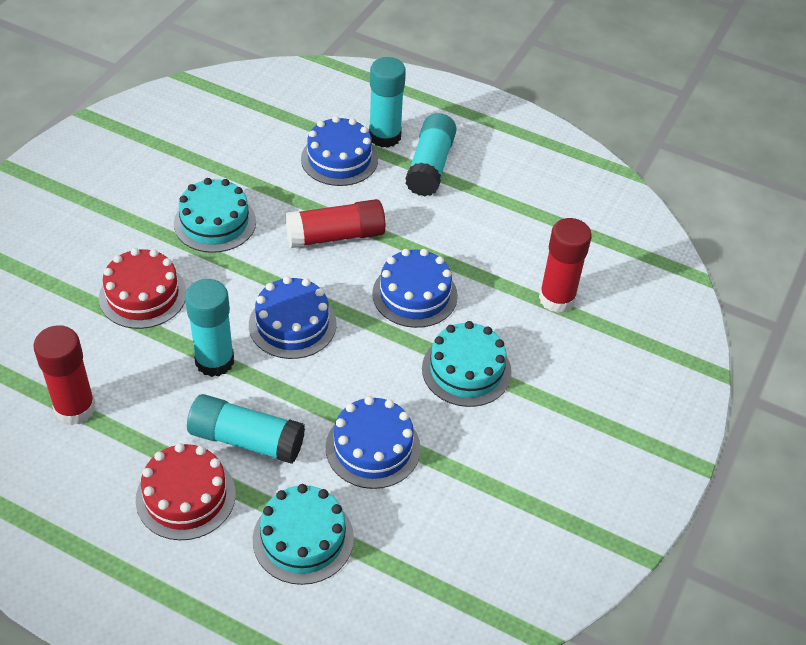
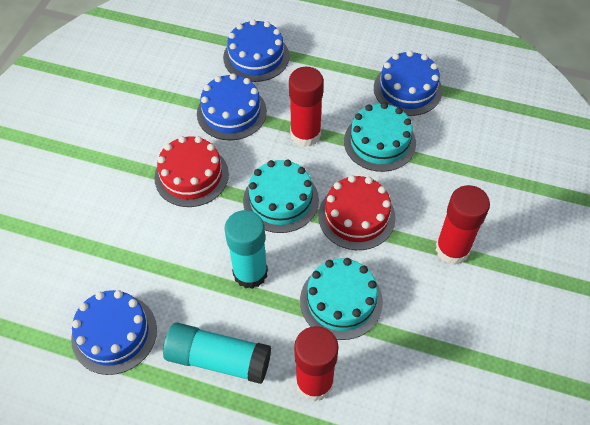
turquoise glue stick: 4 -> 2

